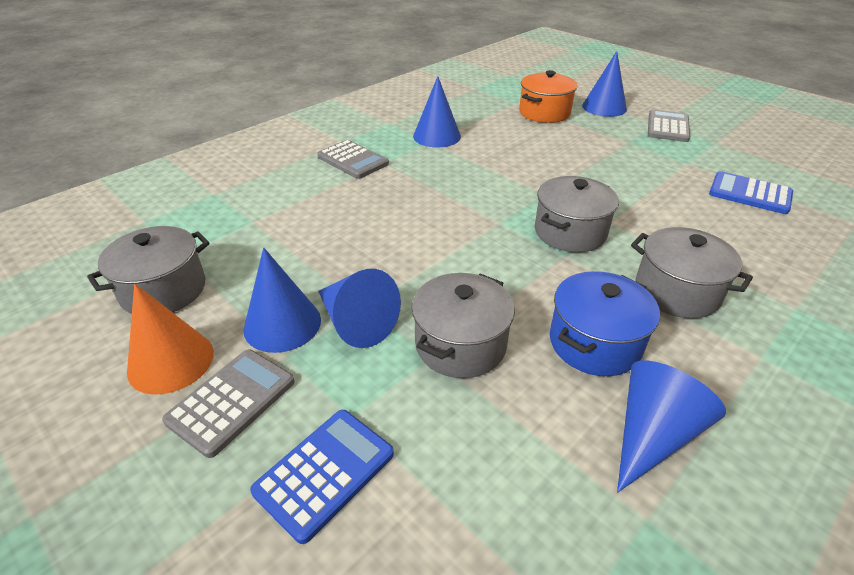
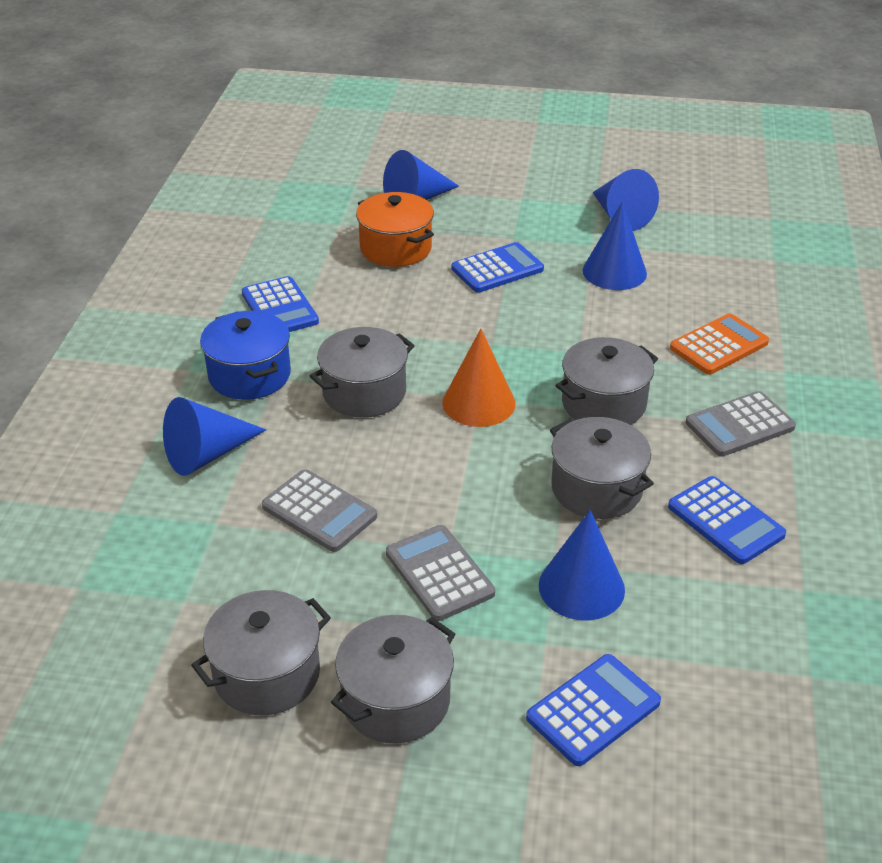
blue calculator: 2 -> 4
grey pot: 4 -> 5
orange calculator: 0 -> 1

